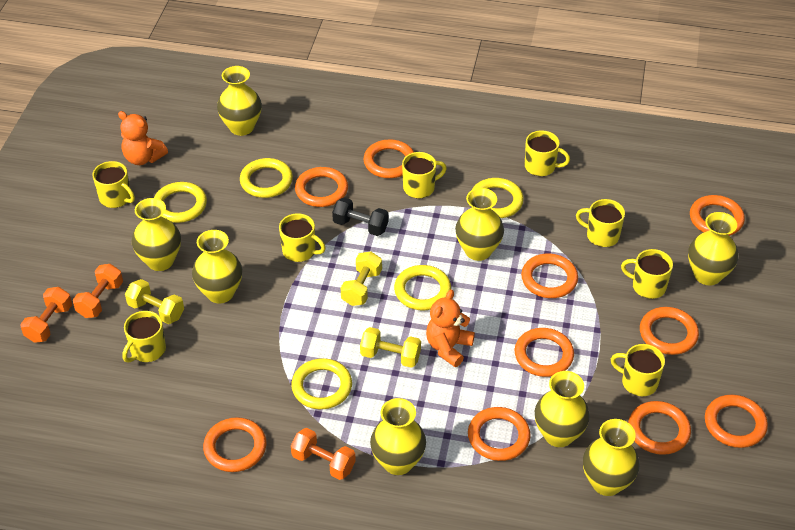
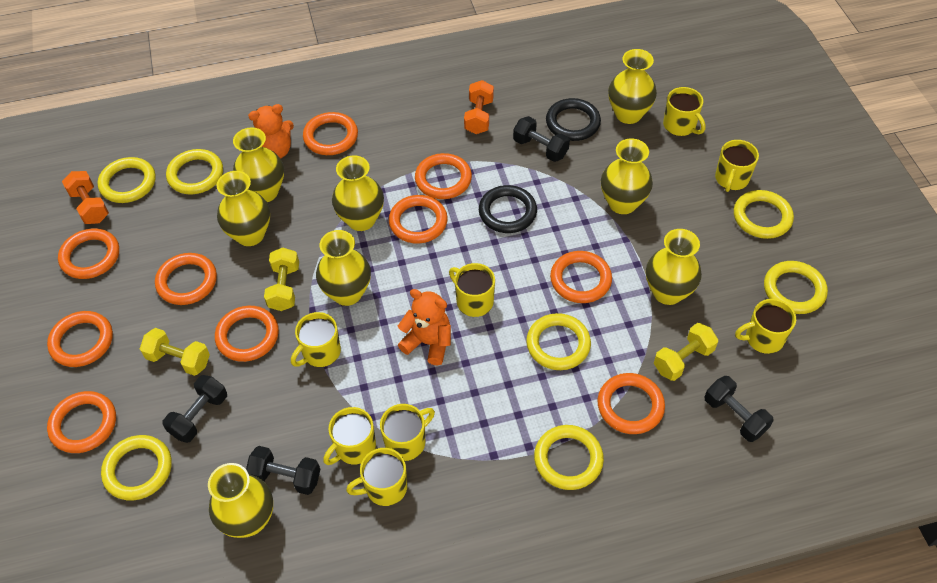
black dumbbell: 1 -> 4
black ring: 0 -> 2
orange dumbbell: 3 -> 2
yellow ring: 5 -> 7

